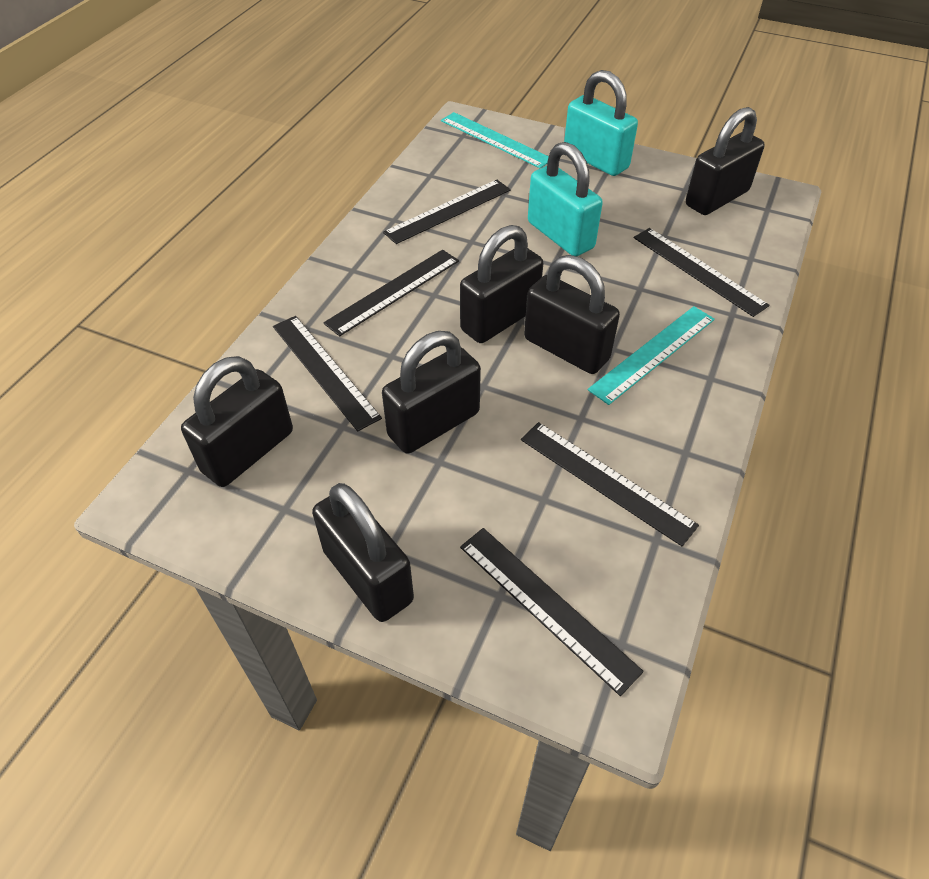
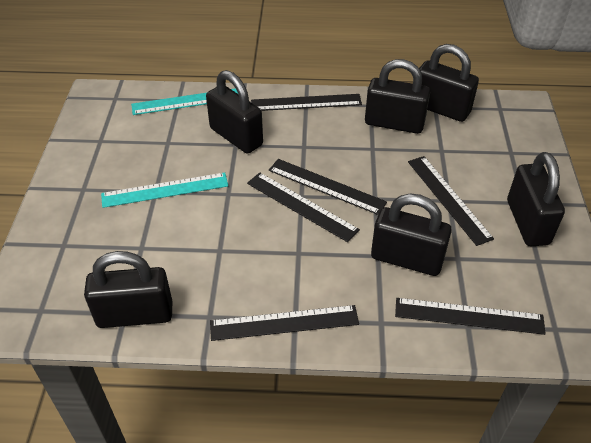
turquoise padlock: 2 -> 0

